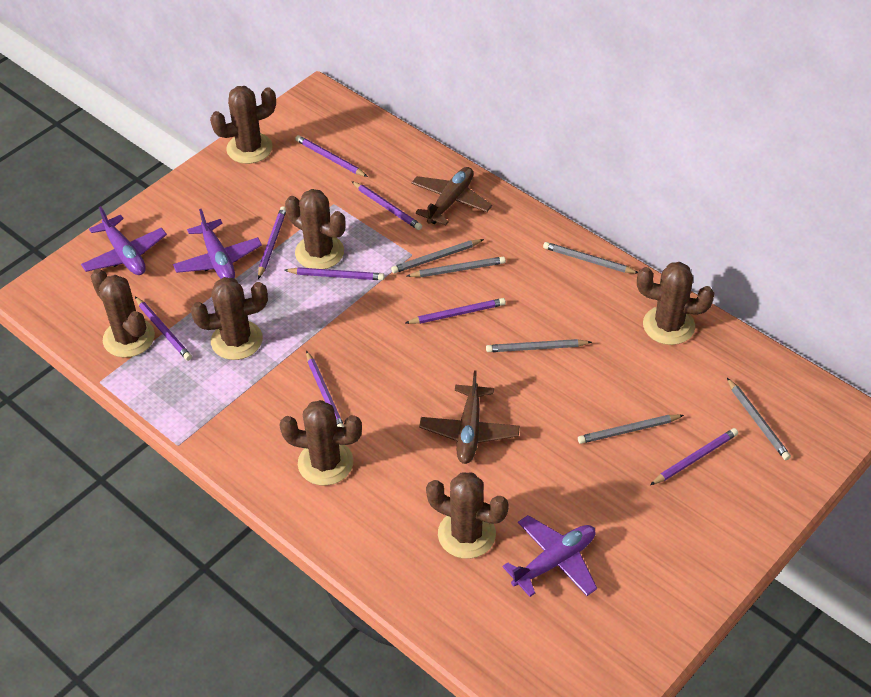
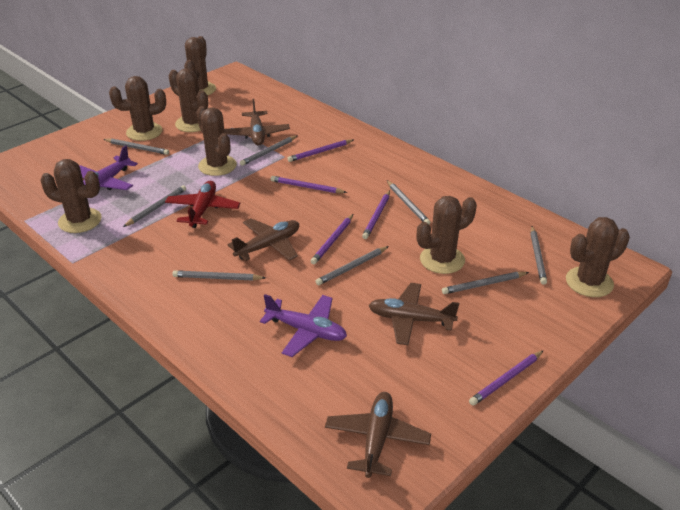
brown plane: 2 -> 4
grey pencil: 6 -> 8
purple pencil: 8 -> 5
purple plane: 3 -> 2
red plane: 0 -> 1

